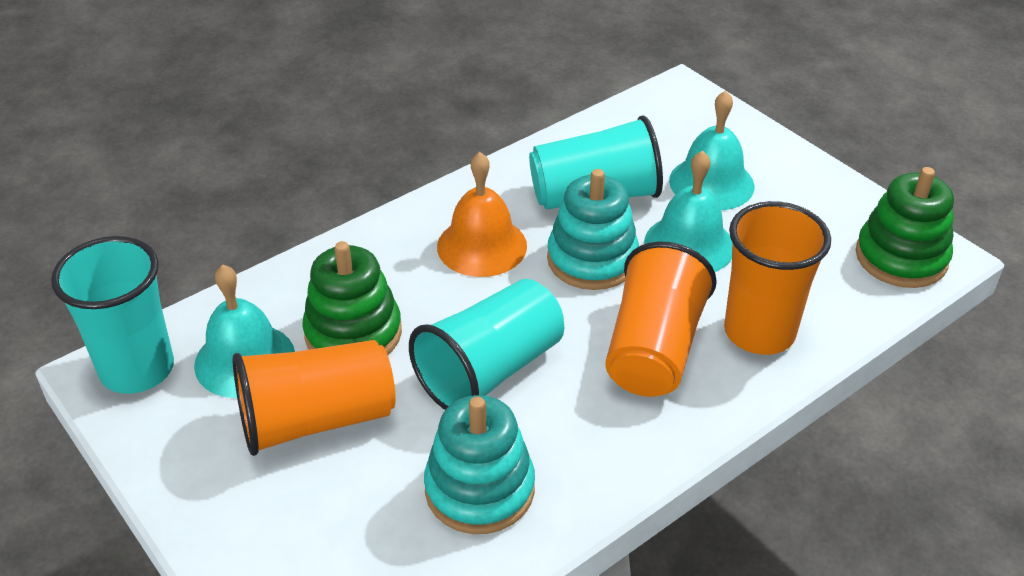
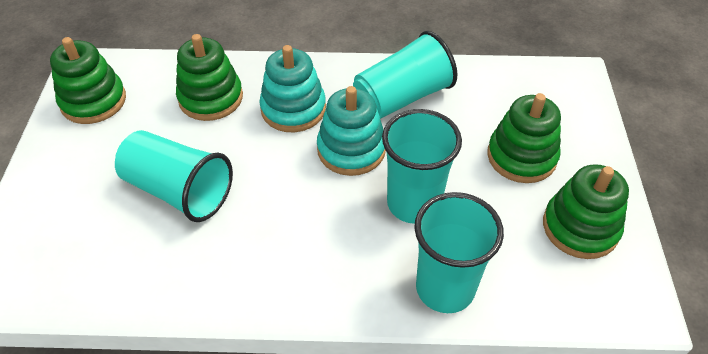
green stacking toy: 2 -> 4
orange bell: 1 -> 0
orange cup: 3 -> 0
turquoise bell: 3 -> 0
turquoise cup: 3 -> 4

